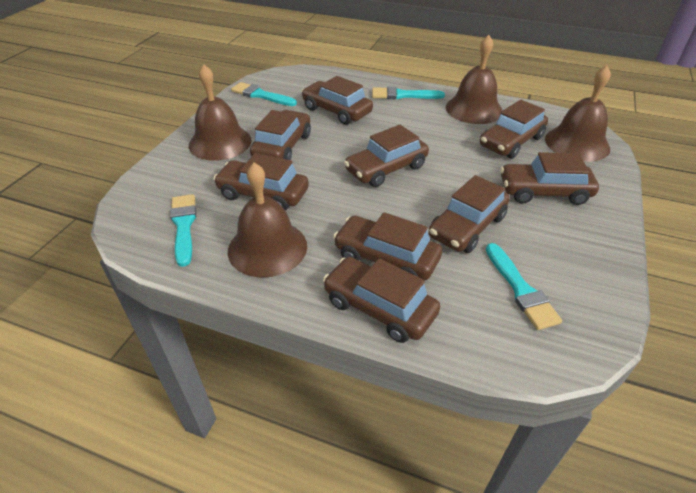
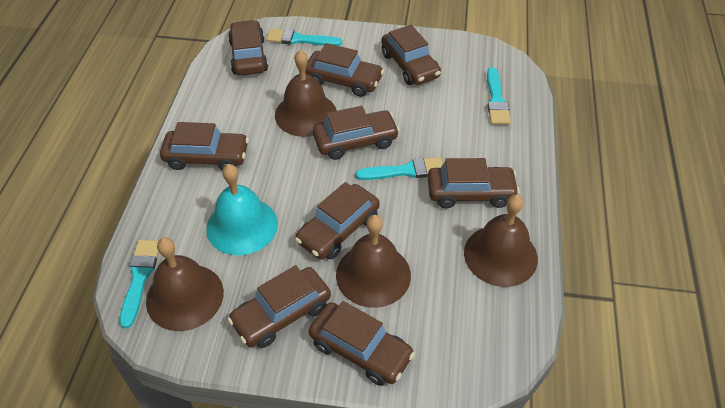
turquoise bell: 0 -> 1

